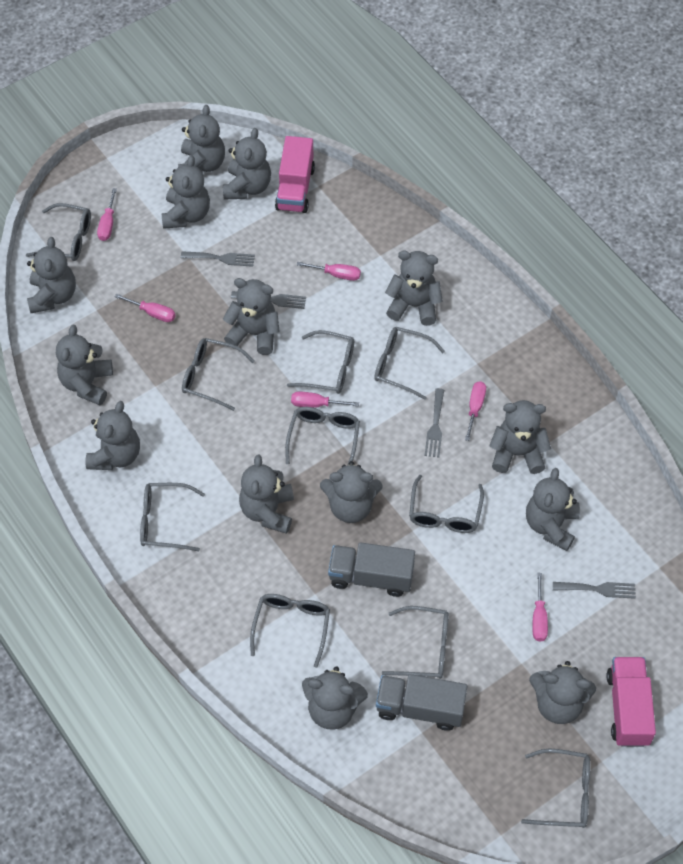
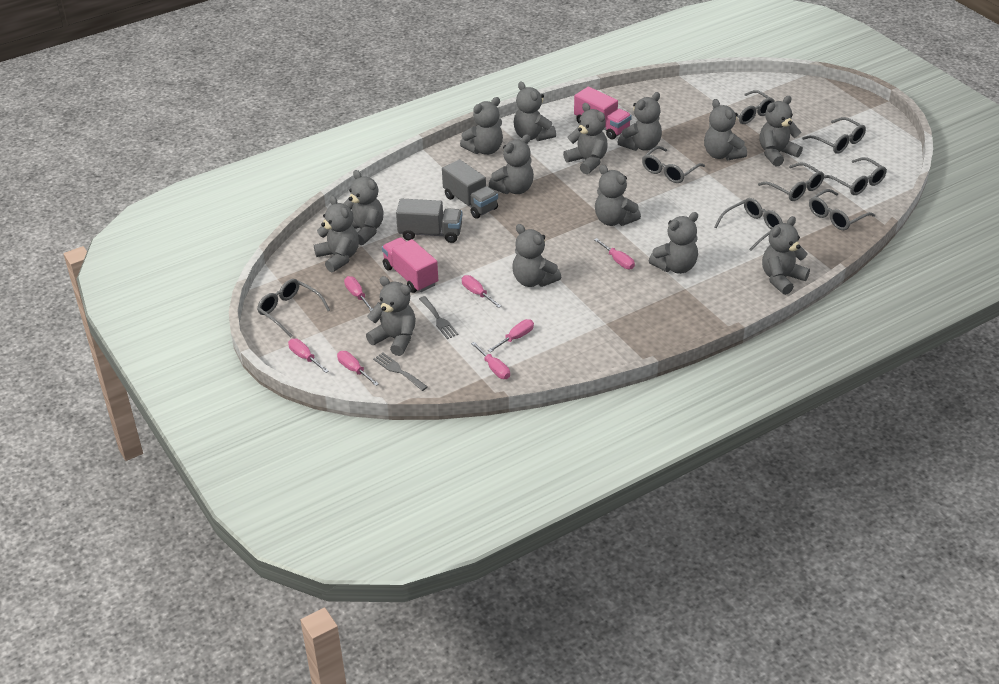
grey fork: 4 -> 2
grey glasses: 10 -> 8
pink screwdriver: 6 -> 7

